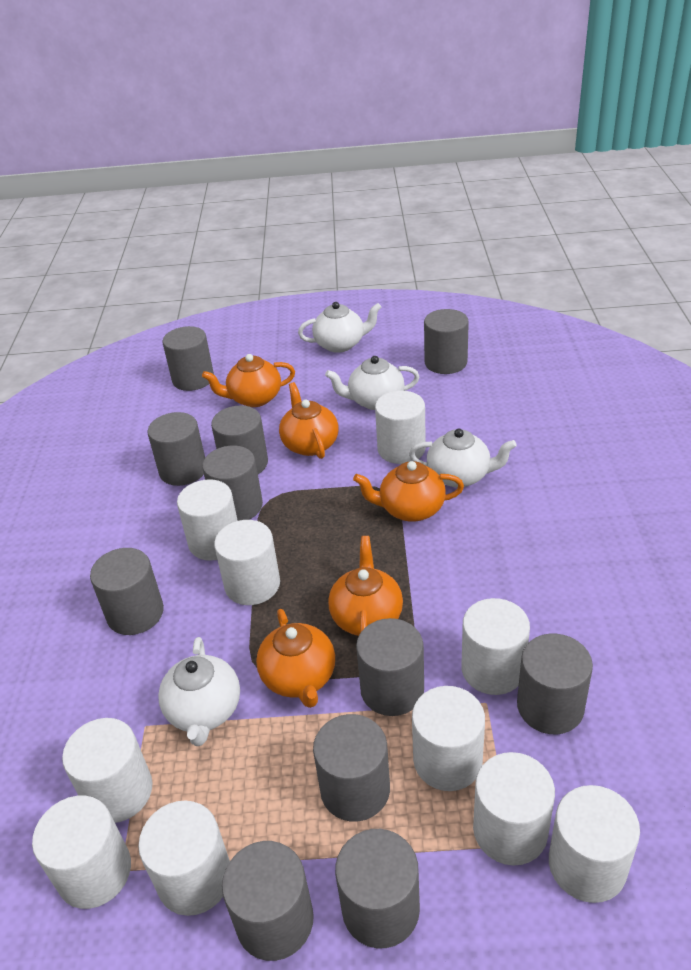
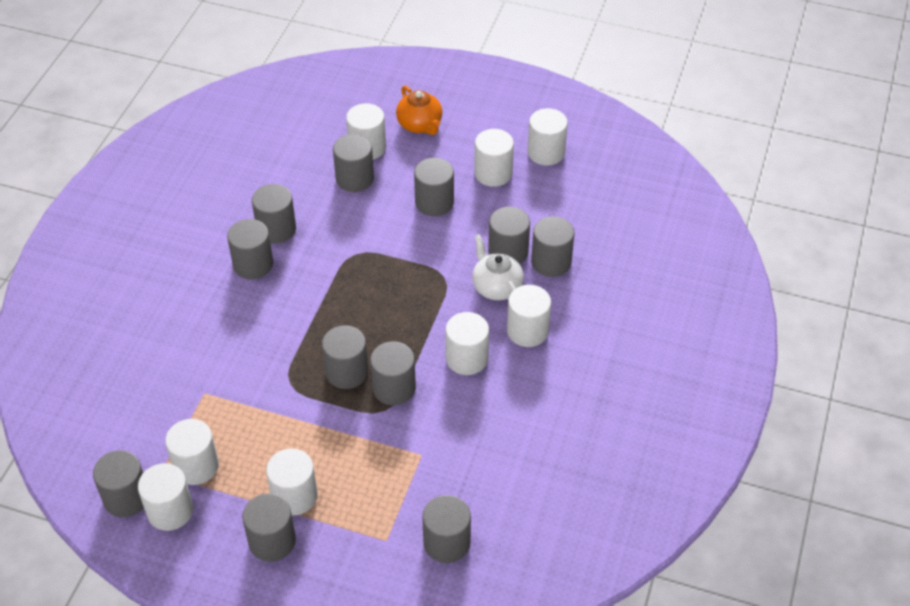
orange teapot: 5 -> 1
white cylinder: 10 -> 8
white teapot: 4 -> 1

